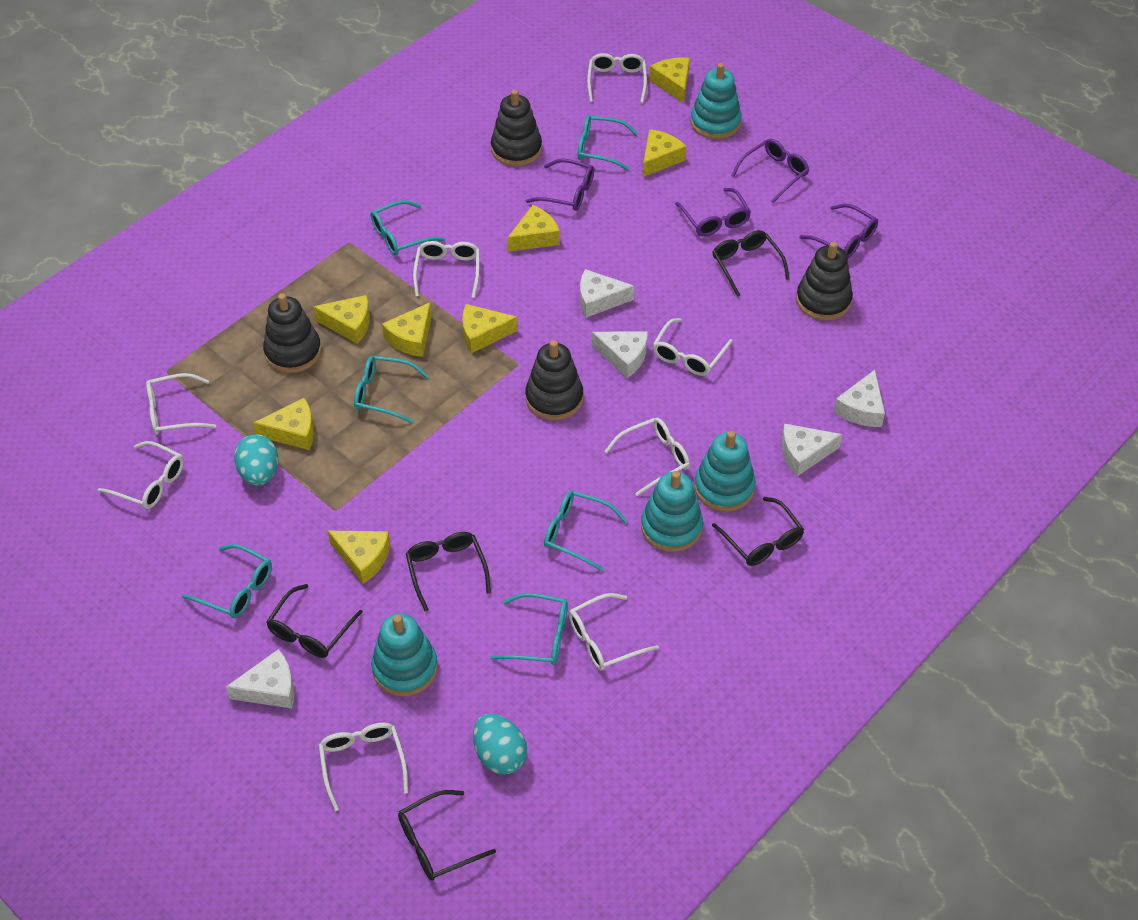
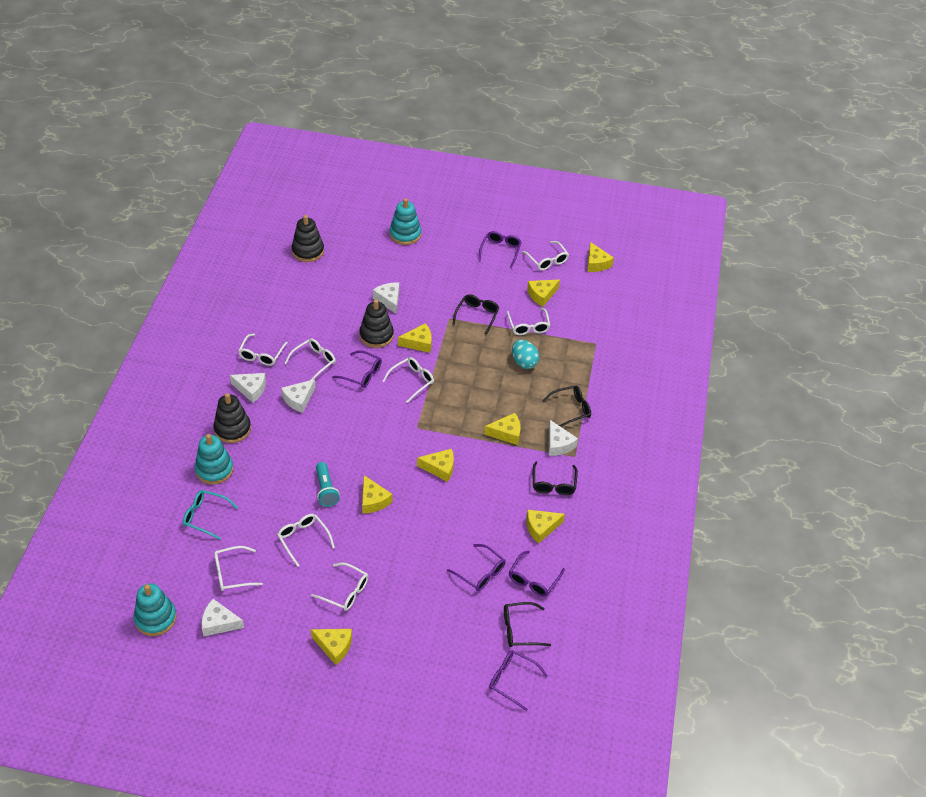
black glasses: 5 -> 4
black stacking toy: 4 -> 3
purple glasses: 4 -> 5
turquoise egg: 2 -> 1
turquoise flashlight: 0 -> 1
turquoise glasses: 6 -> 1
turquoise stacking toy: 4 -> 3

